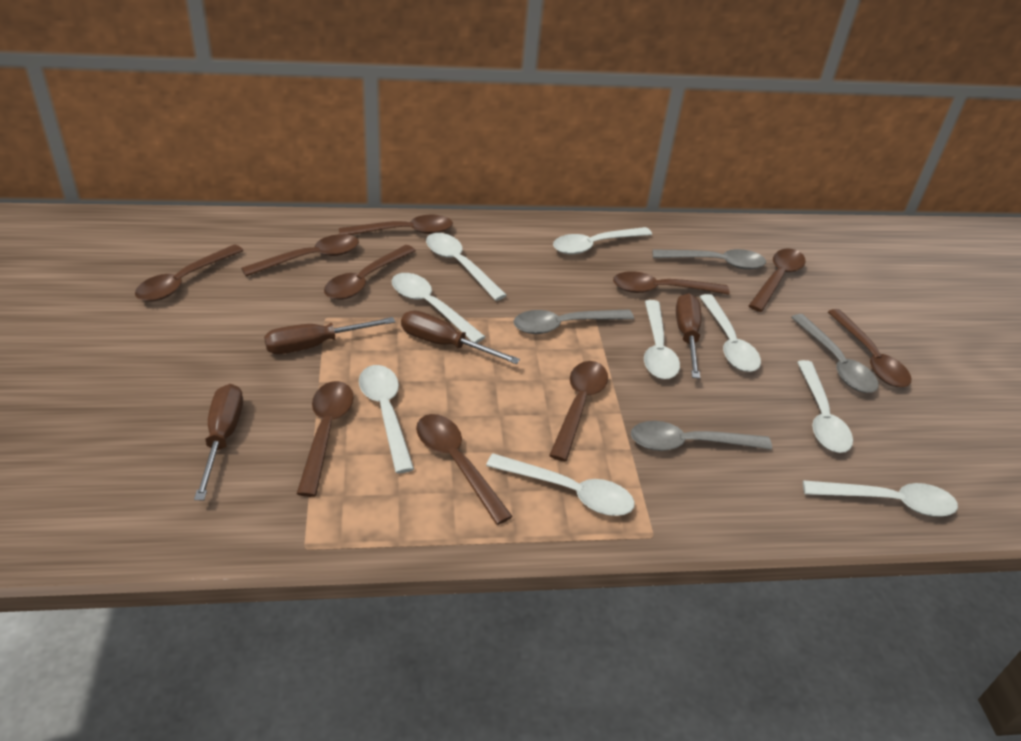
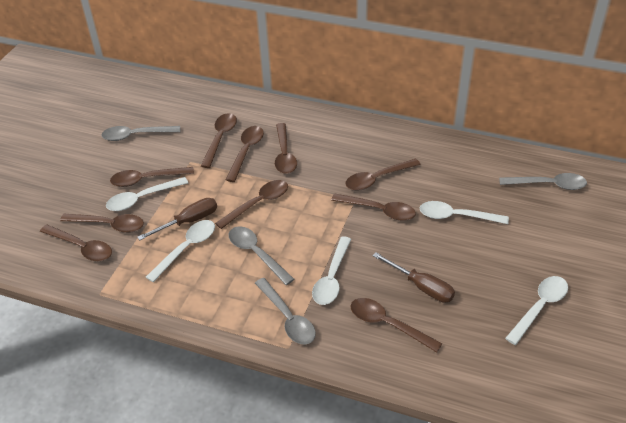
brown screwdriver: 4 -> 2
white spoon: 9 -> 5

